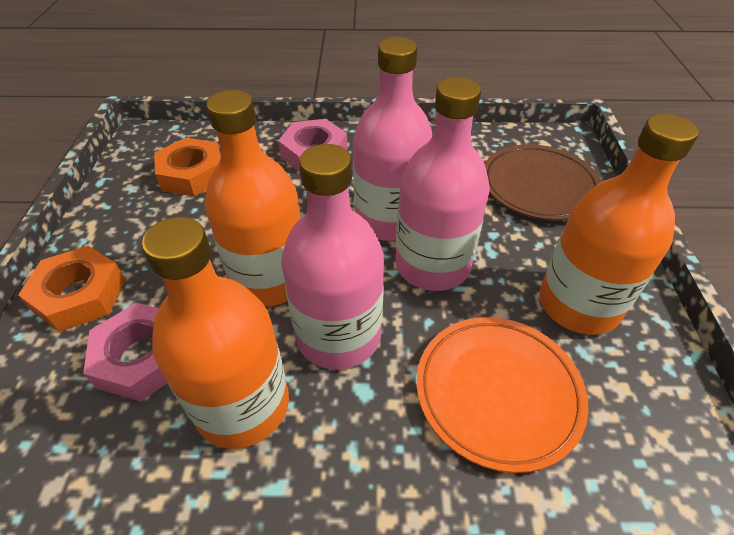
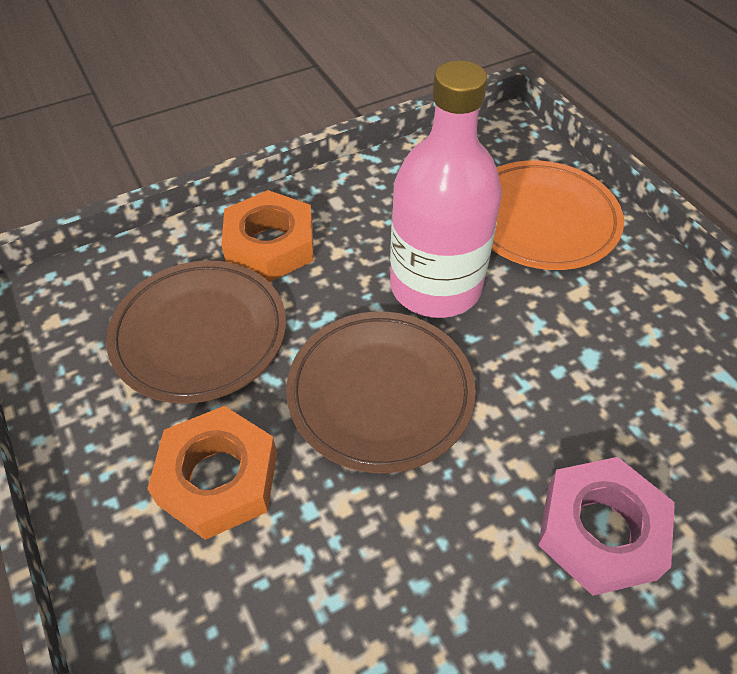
brown plate: 1 -> 2
orange bottle: 3 -> 0
pink bottle: 3 -> 1
pink nut: 2 -> 1

